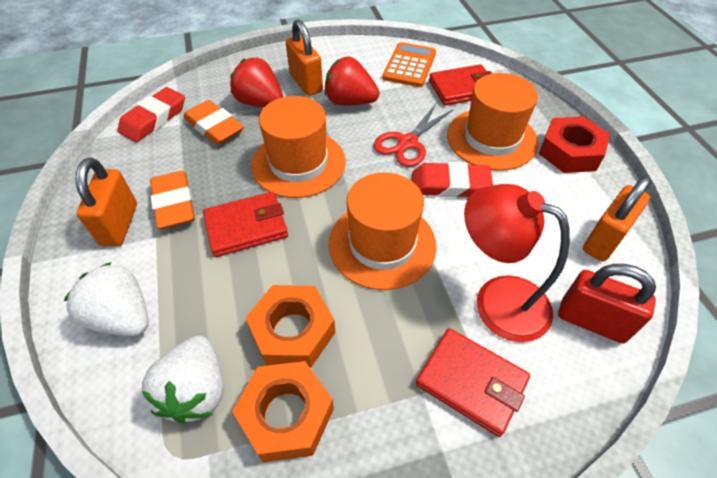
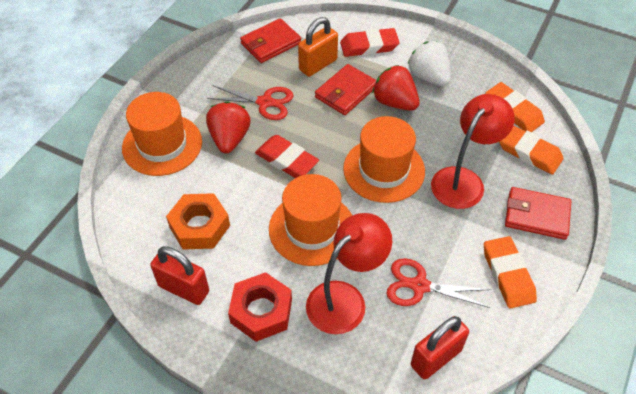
orange calculator: 1 -> 0
orange eraser: 2 -> 3
orange nut: 2 -> 1
orange padlock: 3 -> 1
red lamp: 1 -> 2
red padlock: 1 -> 2
red scissors: 1 -> 2
white strawberry: 2 -> 1

